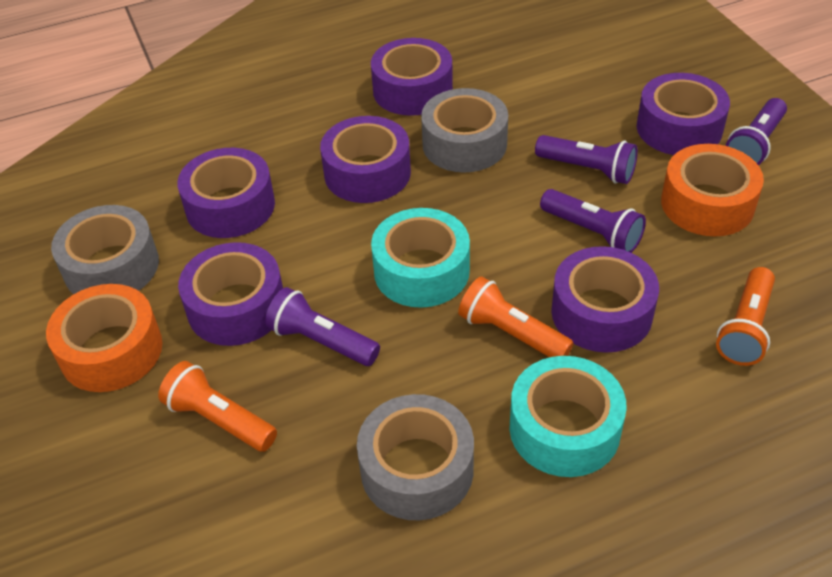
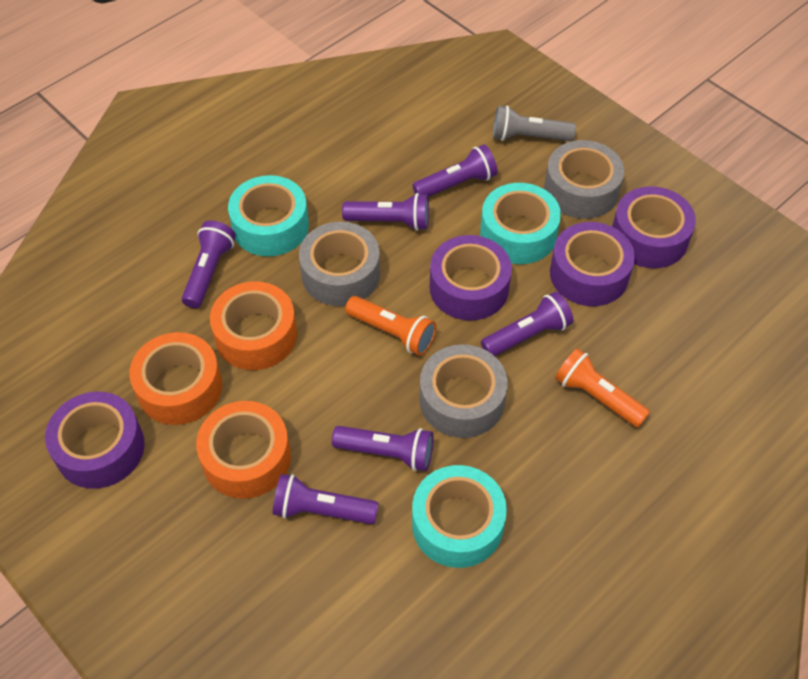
grey flashlight: 0 -> 1
orange flashlight: 3 -> 2
orange tape: 2 -> 3
purple flashlight: 4 -> 6
purple tape: 6 -> 4
turquoise tape: 2 -> 3

